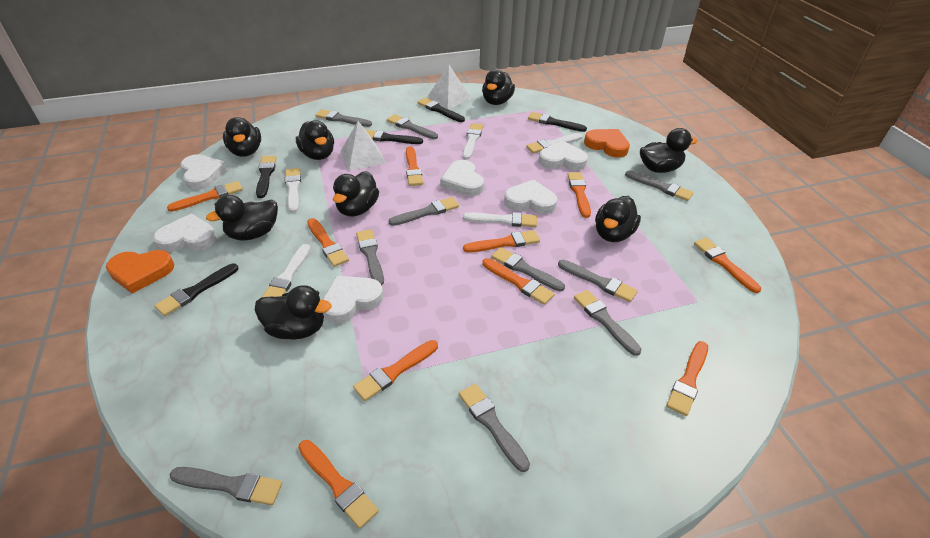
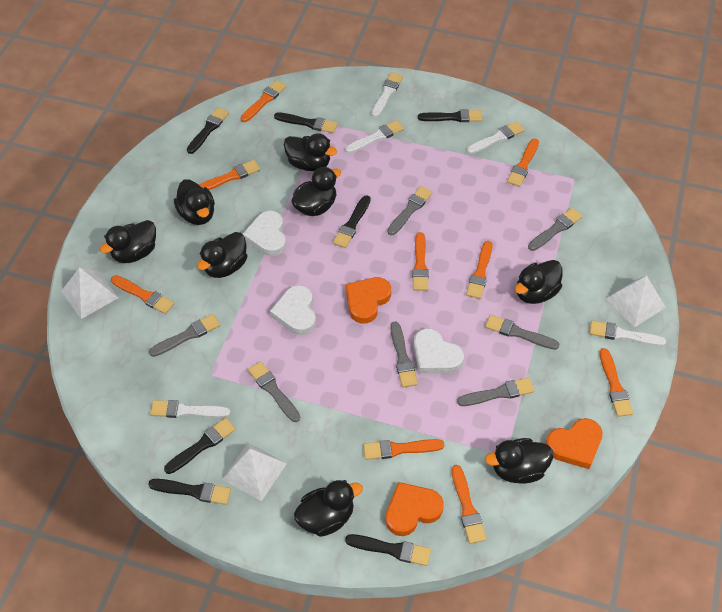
black brush: 5 -> 7
grey brush: 10 -> 7
orange brush: 10 -> 9
orange heart: 2 -> 3
white heart: 6 -> 3
white pyramid: 2 -> 3

